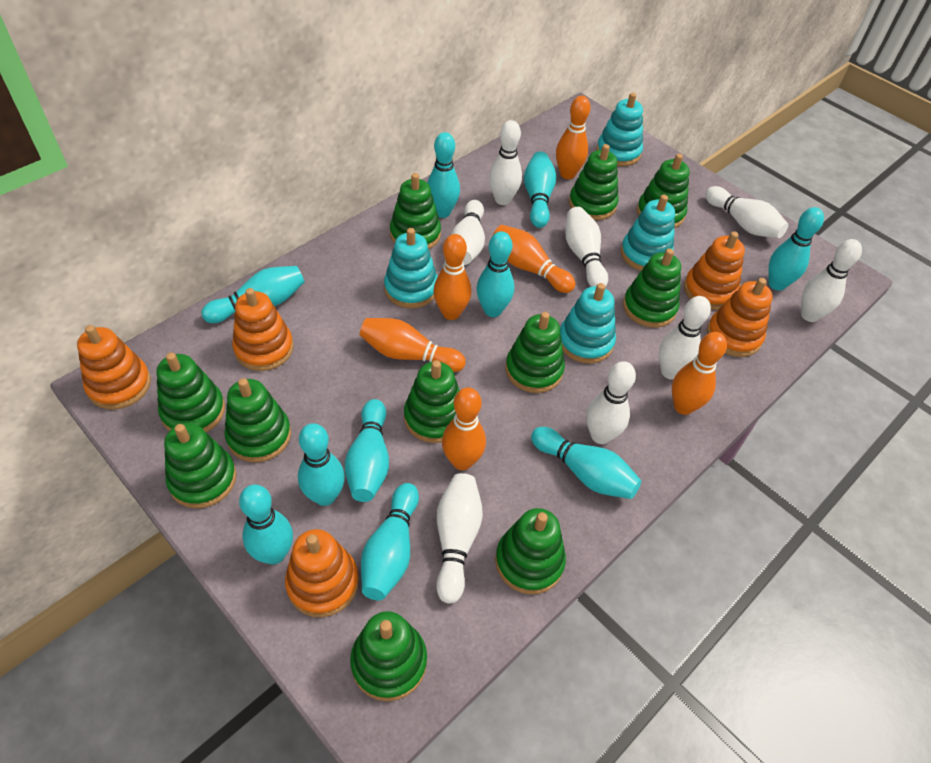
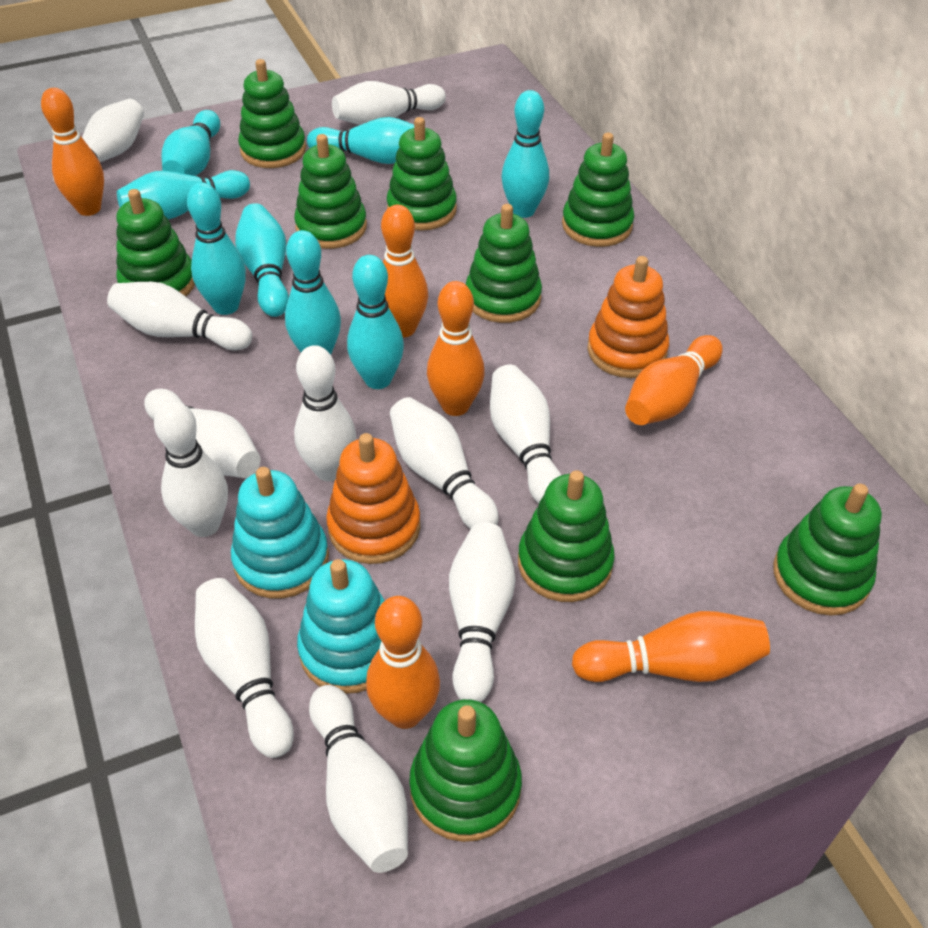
green stacking toy: 11 -> 9
orange stacking toy: 5 -> 2
turquoise bowling pin: 10 -> 8
turquoise stacking toy: 4 -> 2
white bowling pin: 8 -> 11

